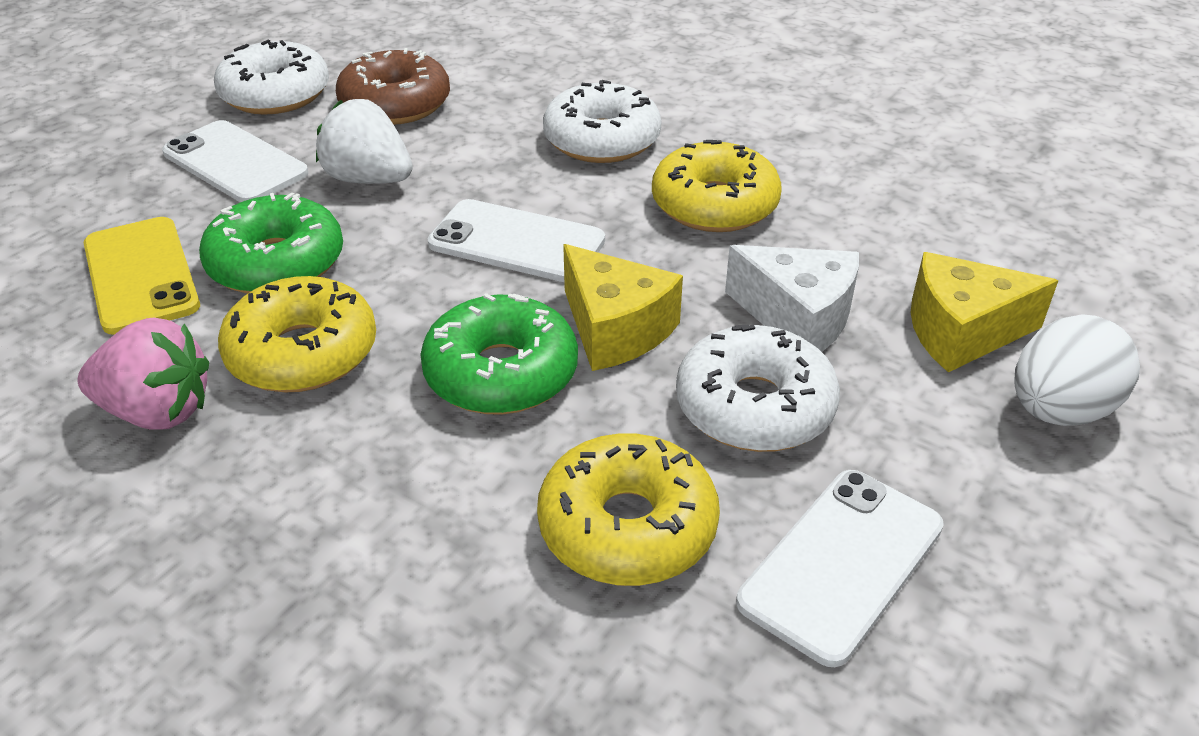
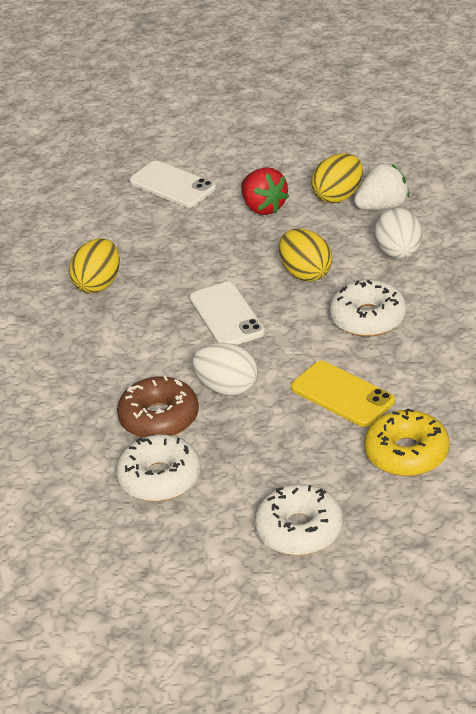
green donut: 2 -> 0
pink strawberry: 1 -> 0
red strawberry: 0 -> 1
white cheese: 1 -> 0
white egg: 1 -> 2
white phone: 3 -> 2
yellow cheese: 2 -> 0
yellow donut: 3 -> 1
yellow egg: 0 -> 3

